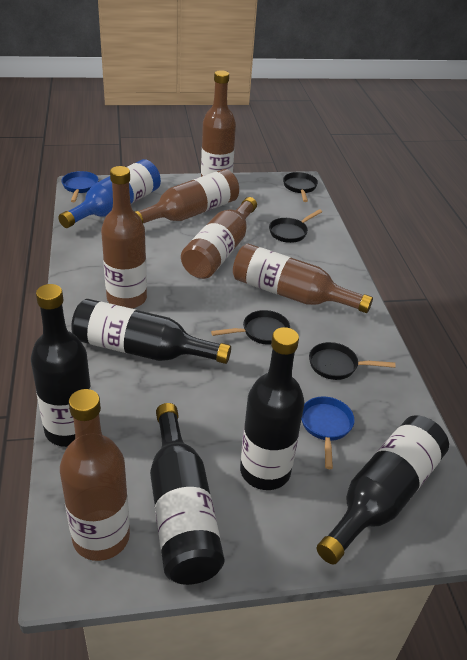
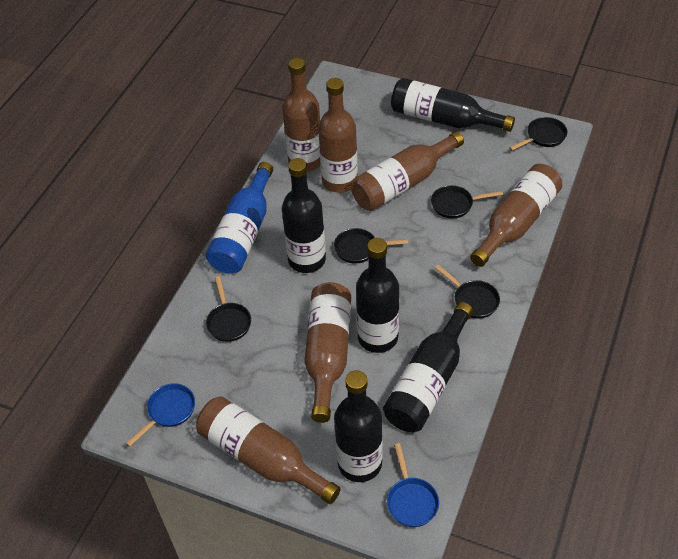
black pan: 4 -> 5

